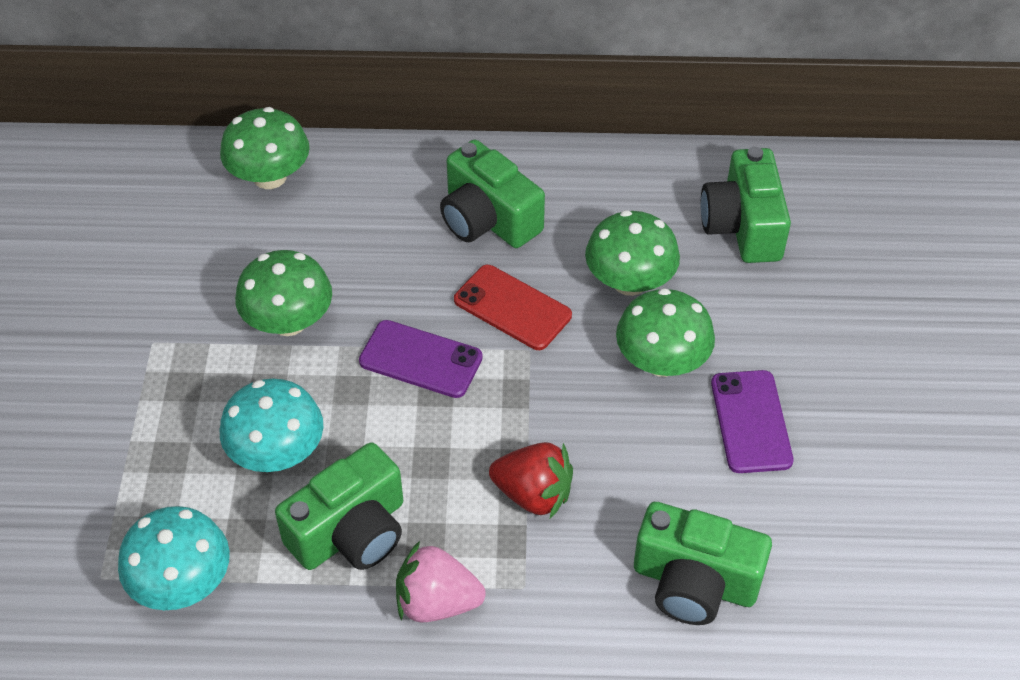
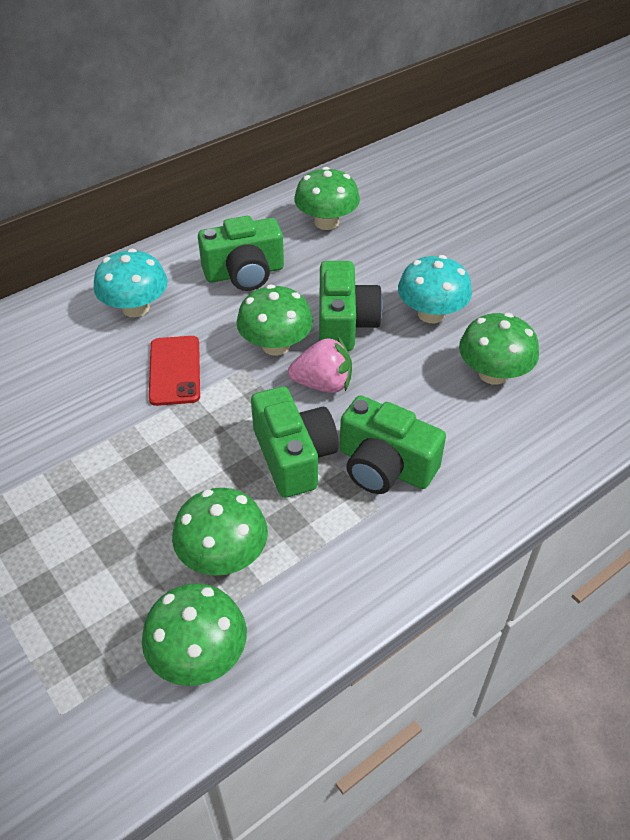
green mushroom: 4 -> 5
purple phone: 2 -> 0
red strawberry: 1 -> 0

